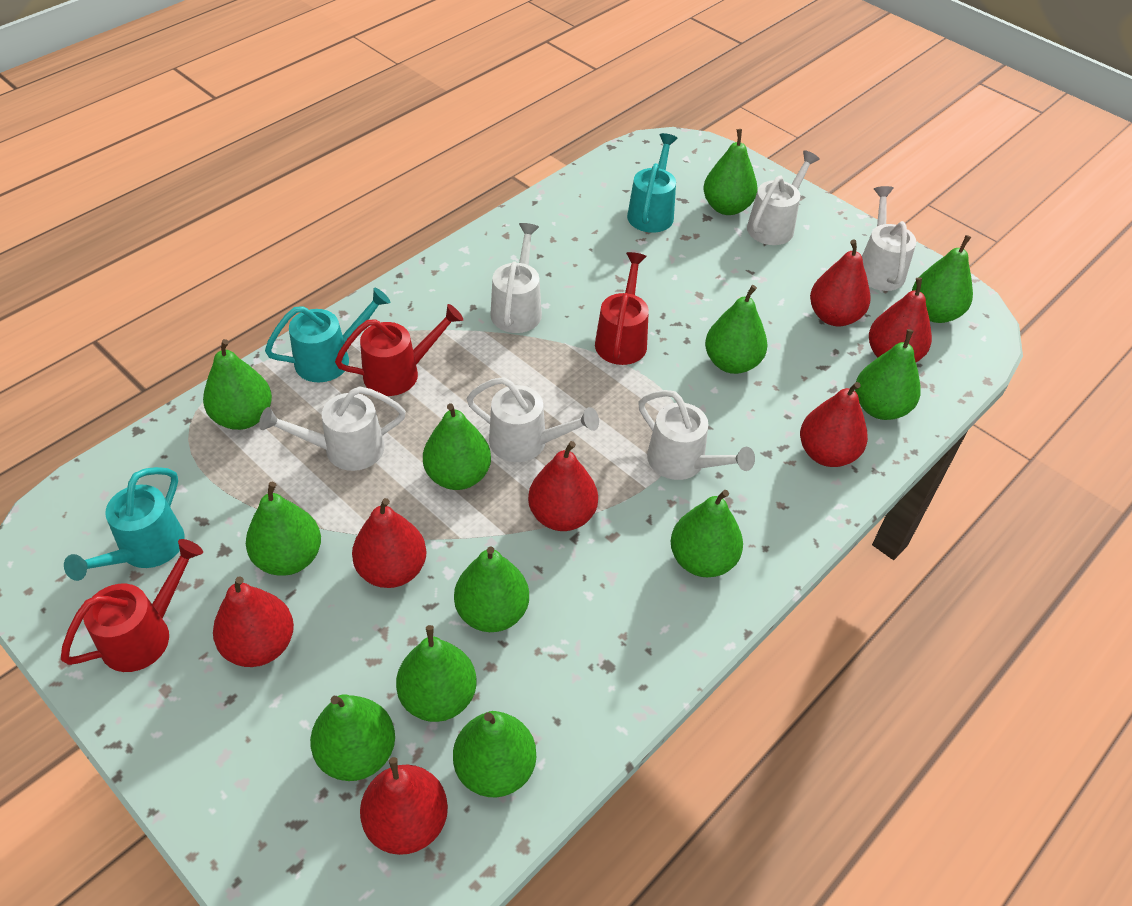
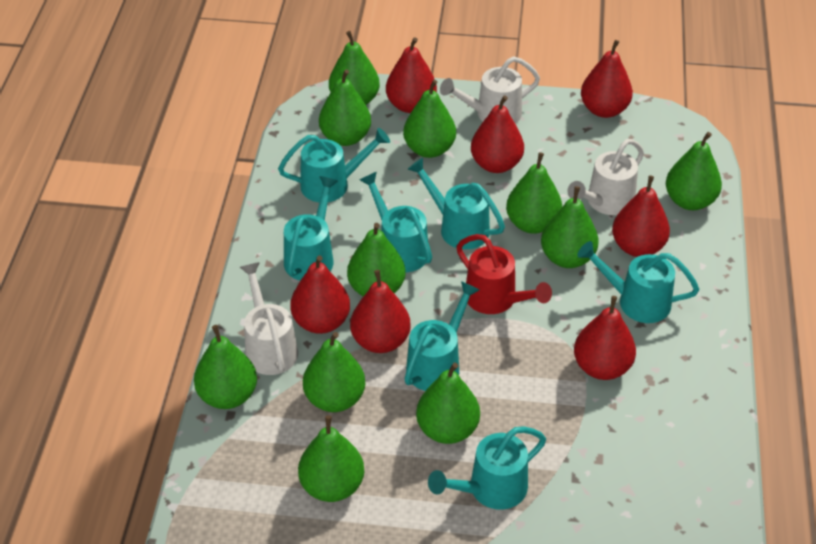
green pear: 12 -> 11
red watering can: 3 -> 1
turquoise watering can: 3 -> 7
white watering can: 6 -> 3

